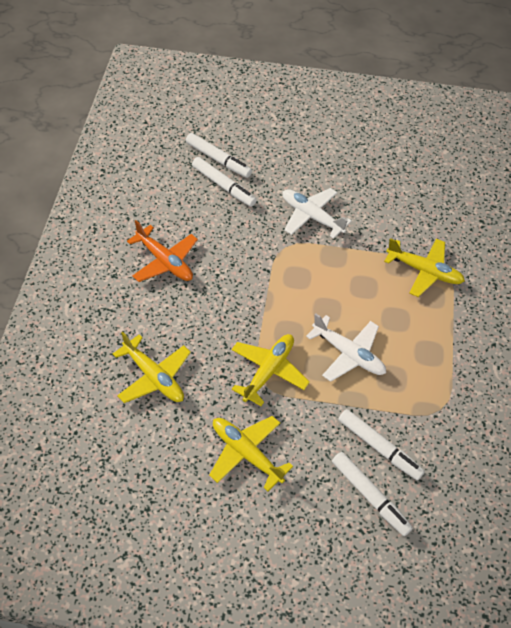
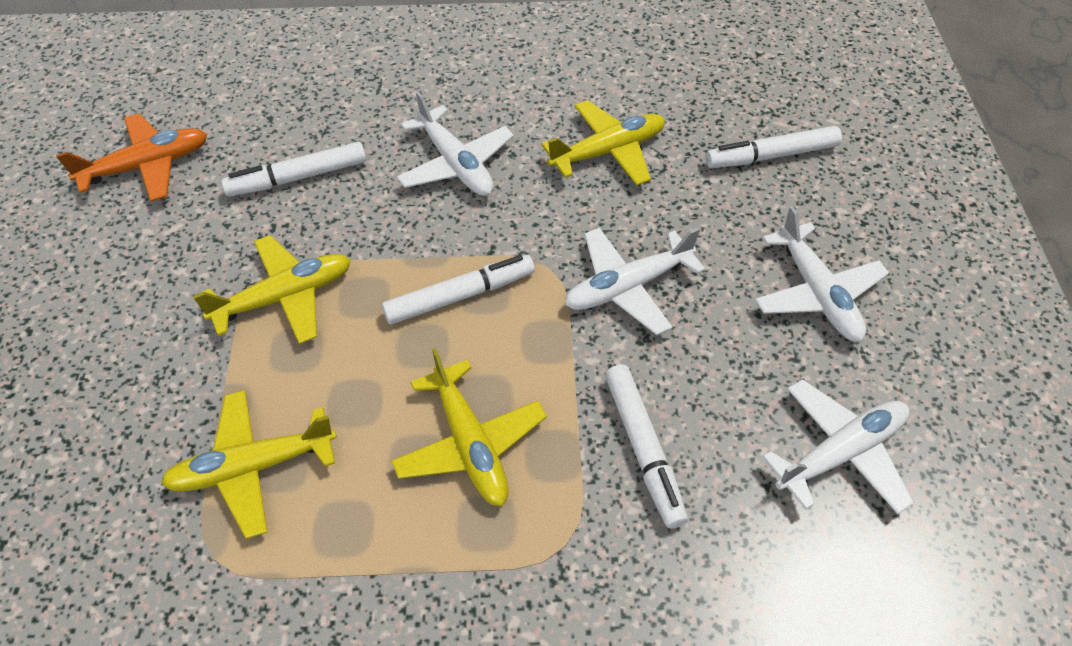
white plane: 2 -> 4

